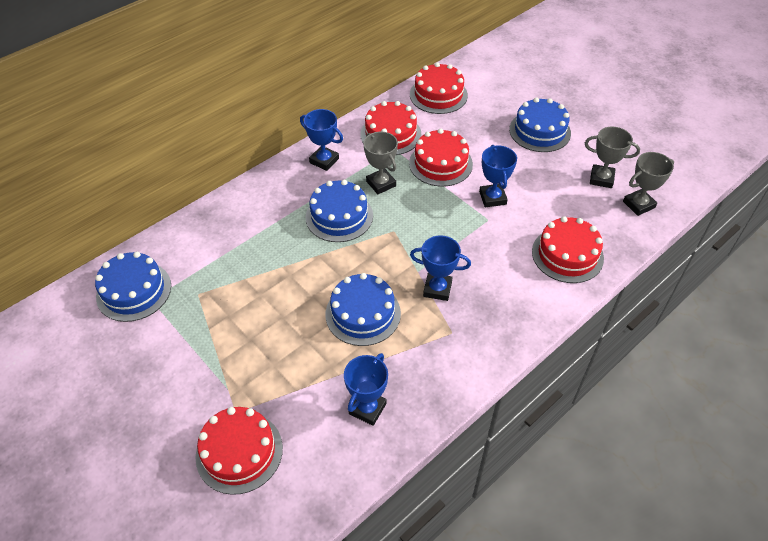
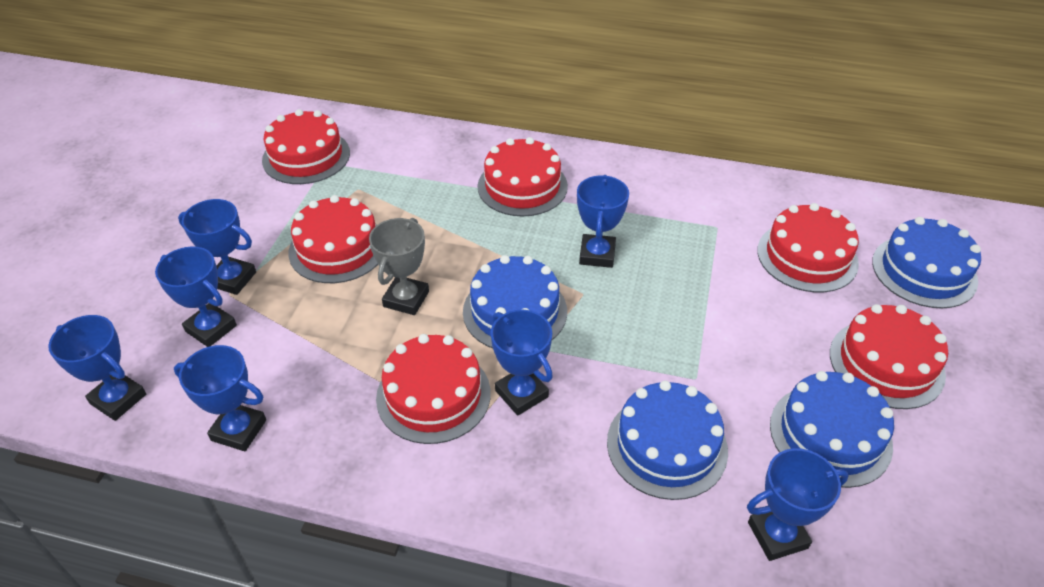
blue trophy: 4 -> 7
grey trophy: 3 -> 1
red cake: 5 -> 6

